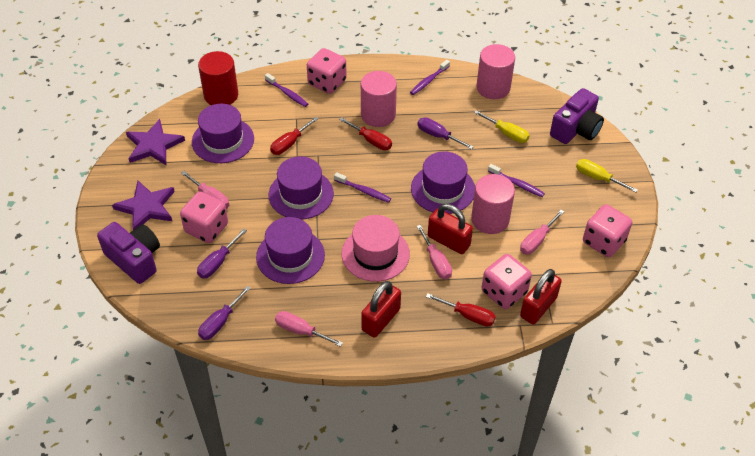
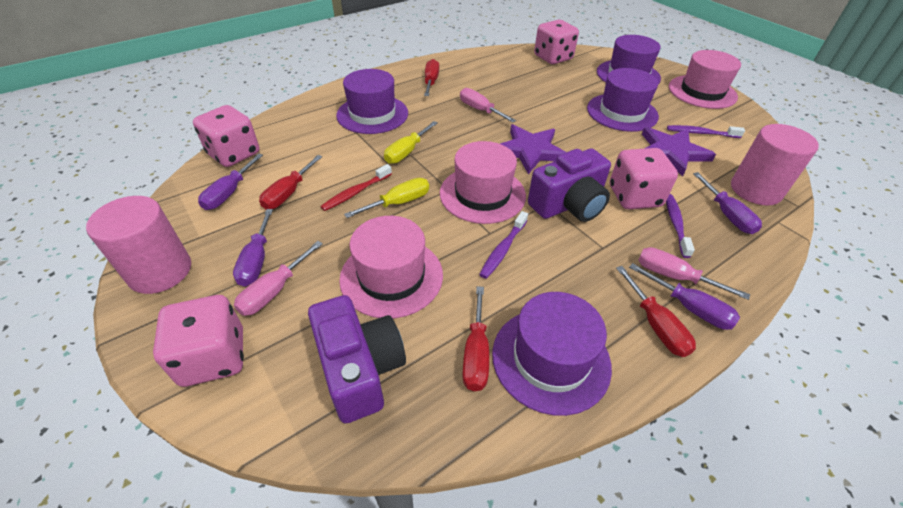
pink cylinder: 3 -> 2
pink hat: 1 -> 3
pink screwdriver: 4 -> 3
purple screwdriver: 3 -> 4
purple toothbrush: 4 -> 3
red cylinder: 1 -> 0
red padlock: 3 -> 0
red screwdriver: 3 -> 4
red toothbrush: 0 -> 1

